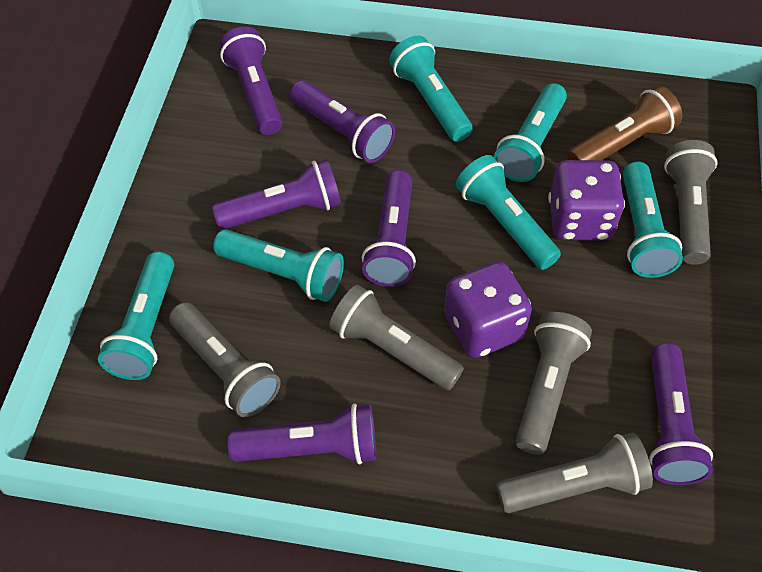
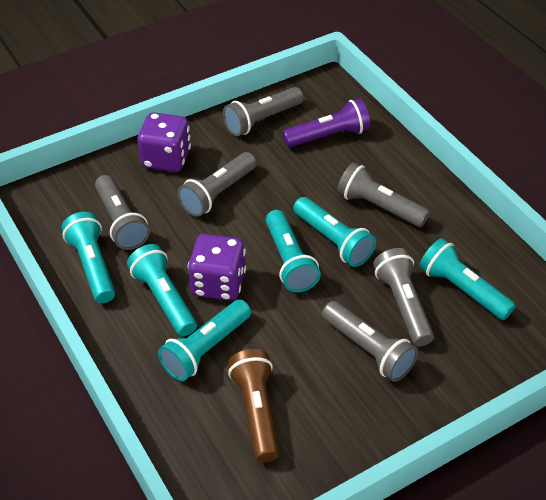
grey flashlight: 5 -> 6
purple flashlight: 6 -> 1

